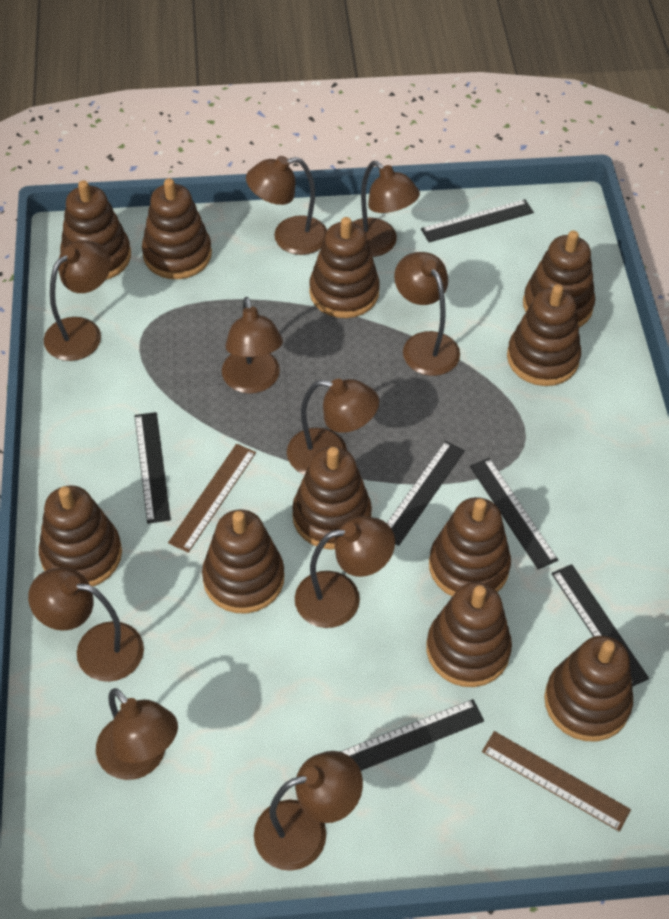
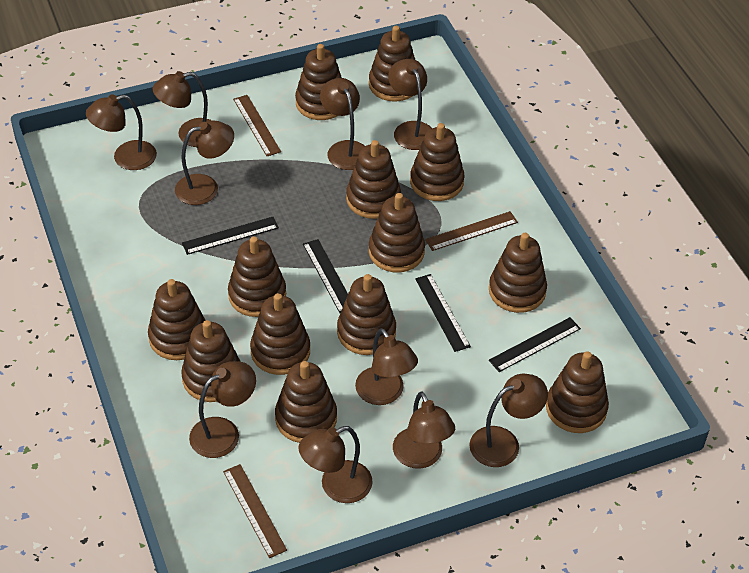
black ruler: 6 -> 4
brown ruler: 2 -> 3
brown stacking toy: 11 -> 13

